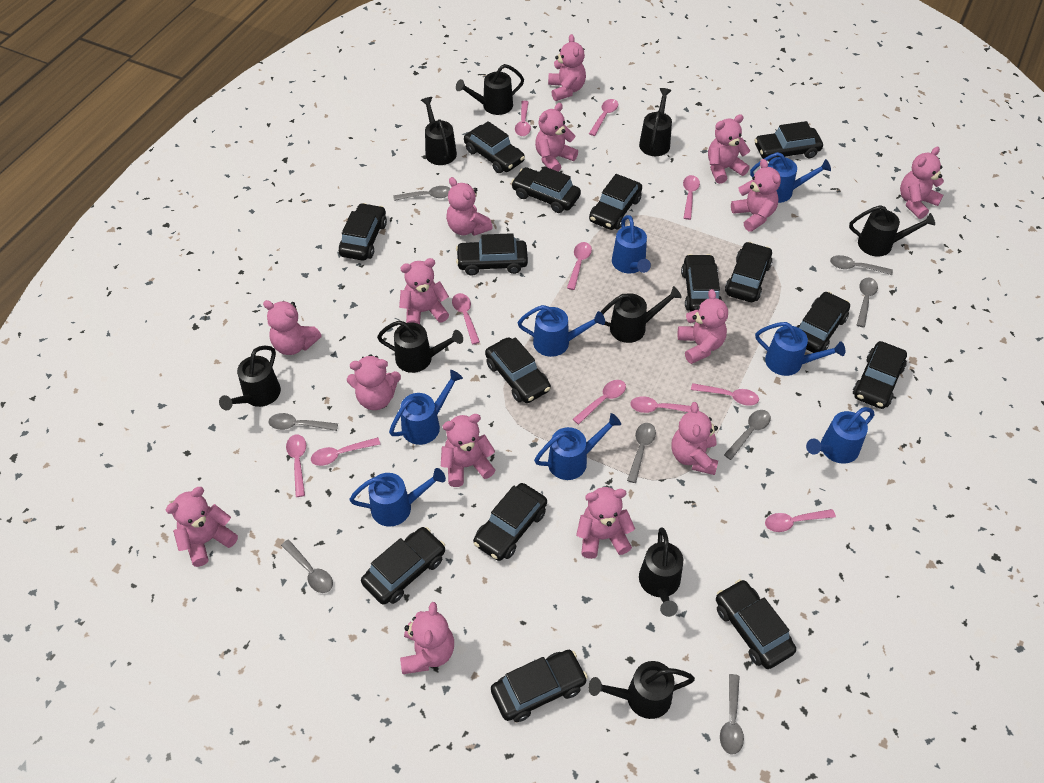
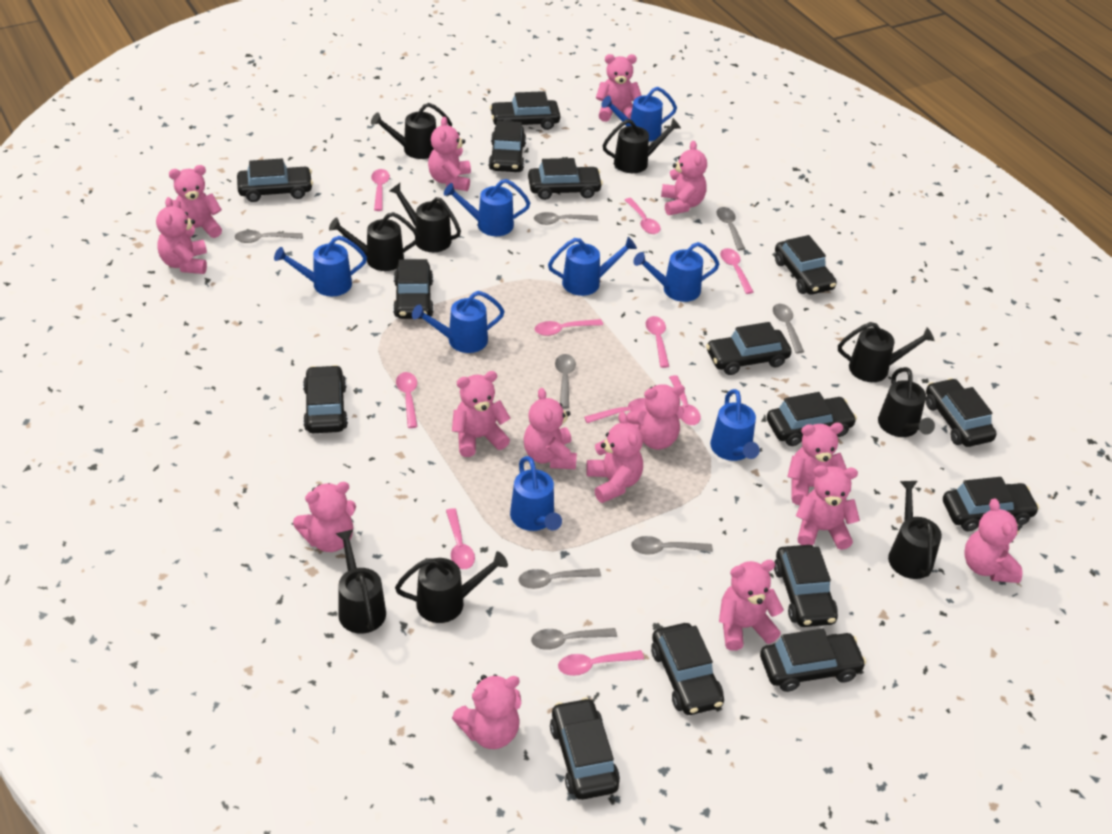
pink spoon: 11 -> 10

